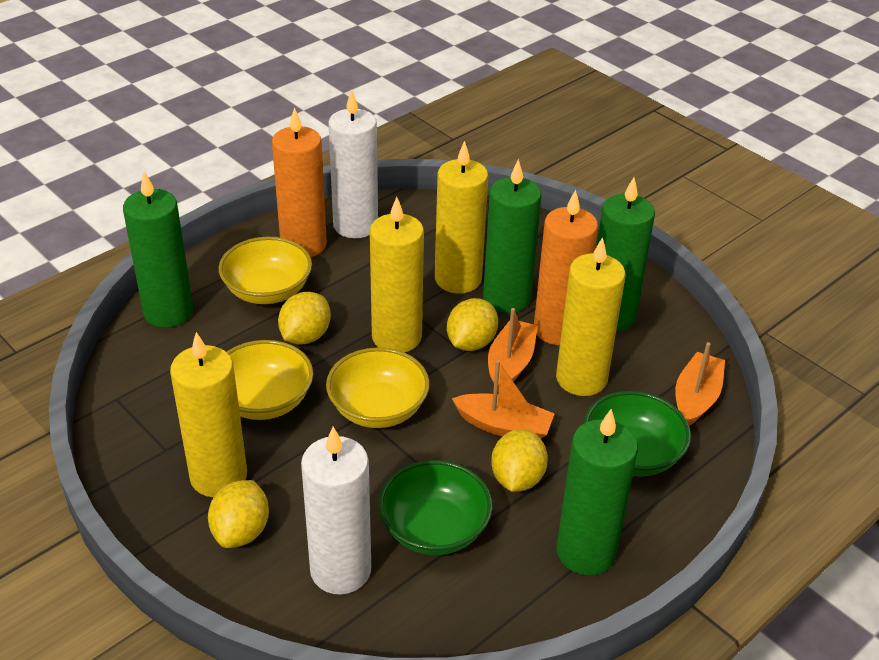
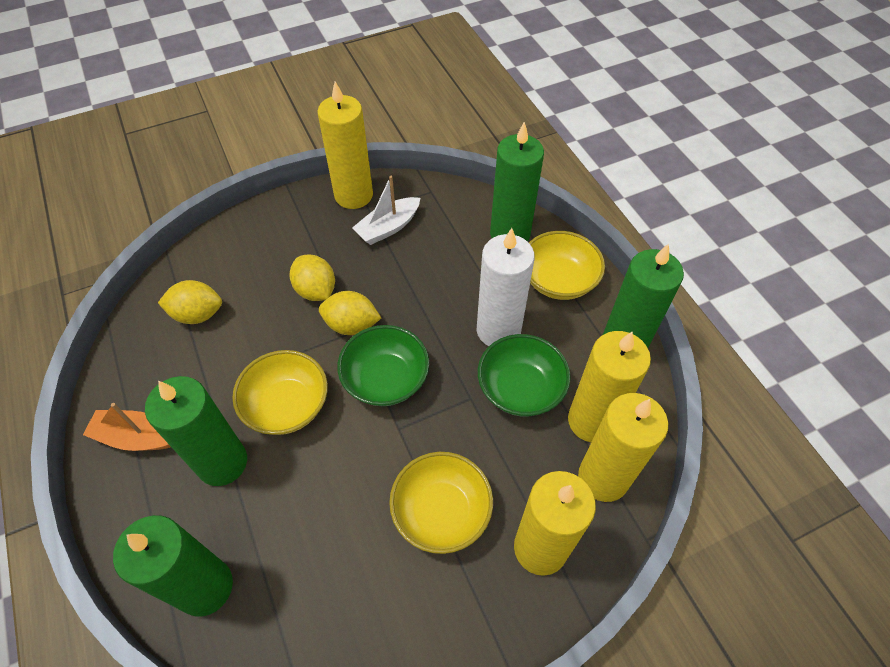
orange boat: 3 -> 1
orange candle: 2 -> 0
white boat: 0 -> 1
white candle: 2 -> 1
yellow lemon: 4 -> 3

